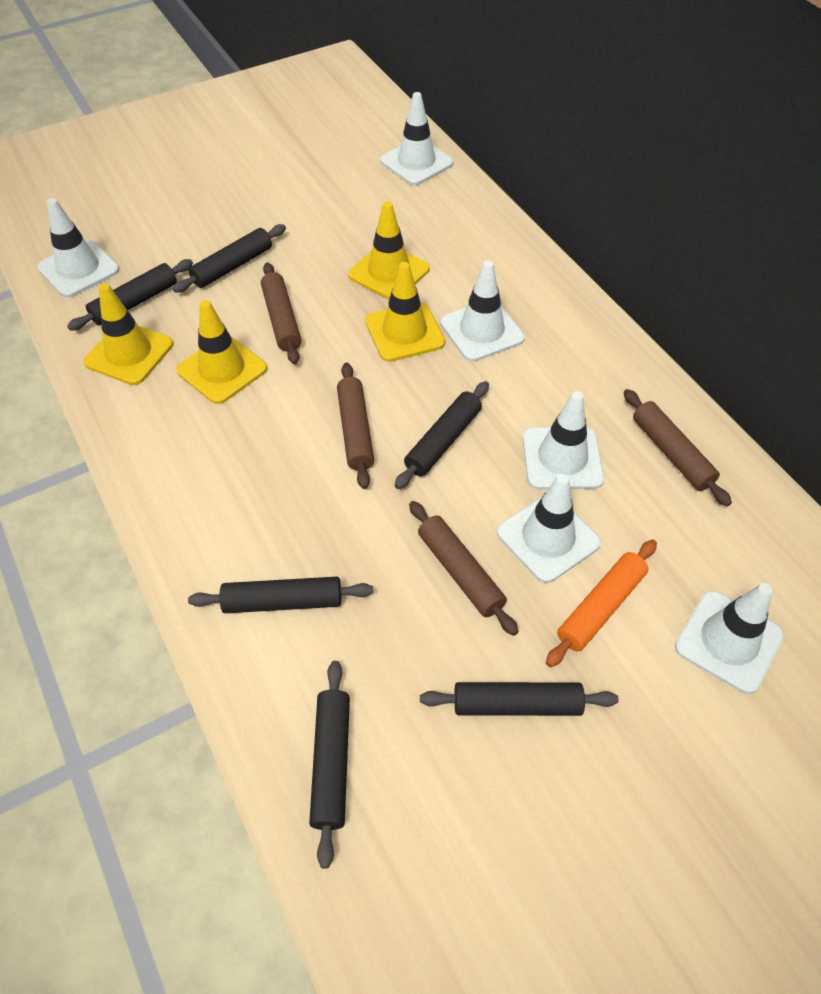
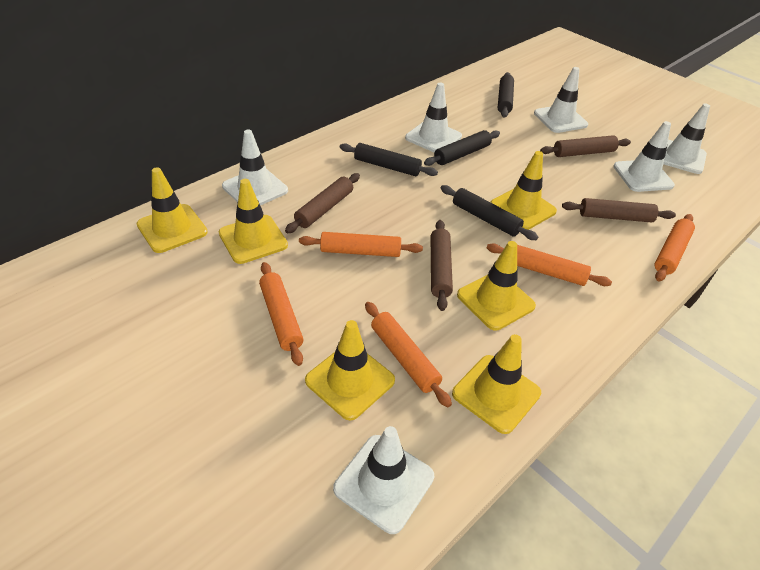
black rolling pin: 6 -> 4
orange rolling pin: 1 -> 5
yellow traffic cone: 4 -> 6

